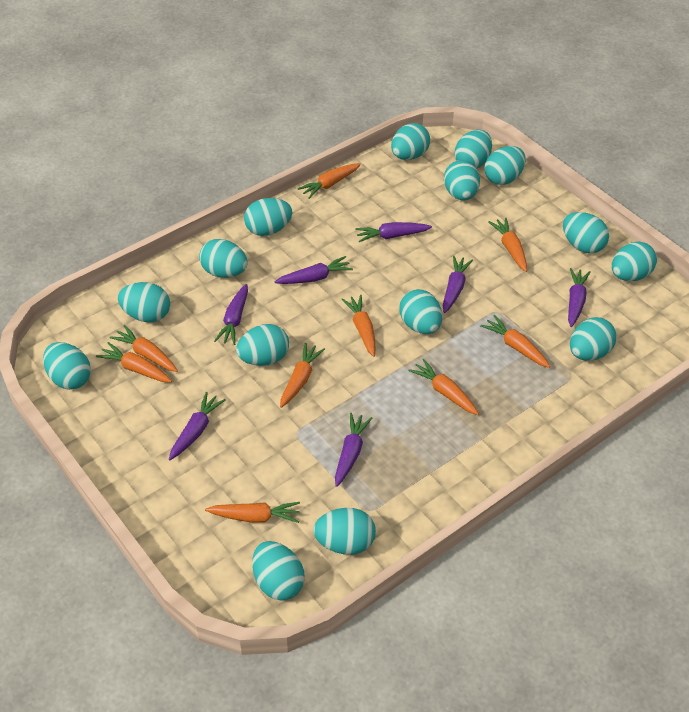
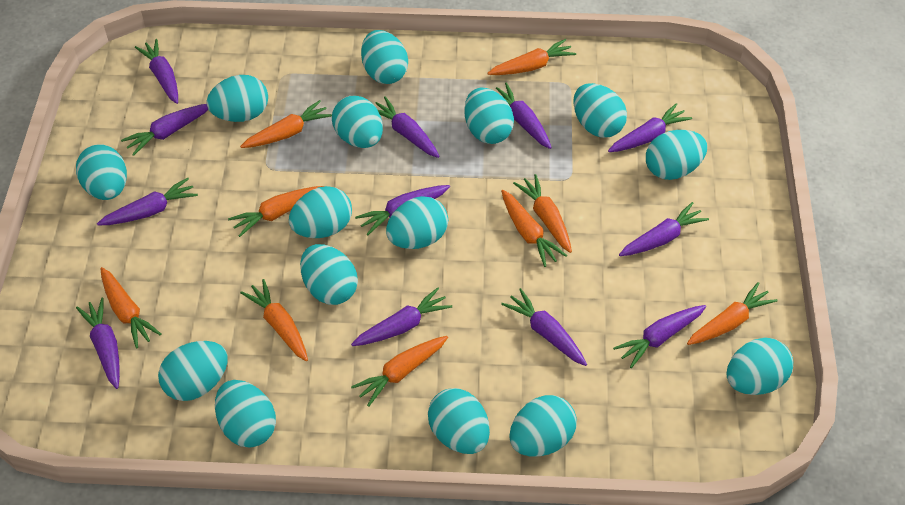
purple carrot: 7 -> 12

